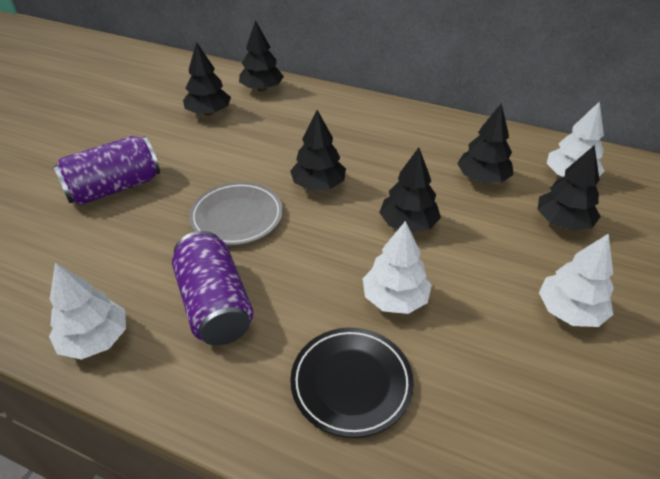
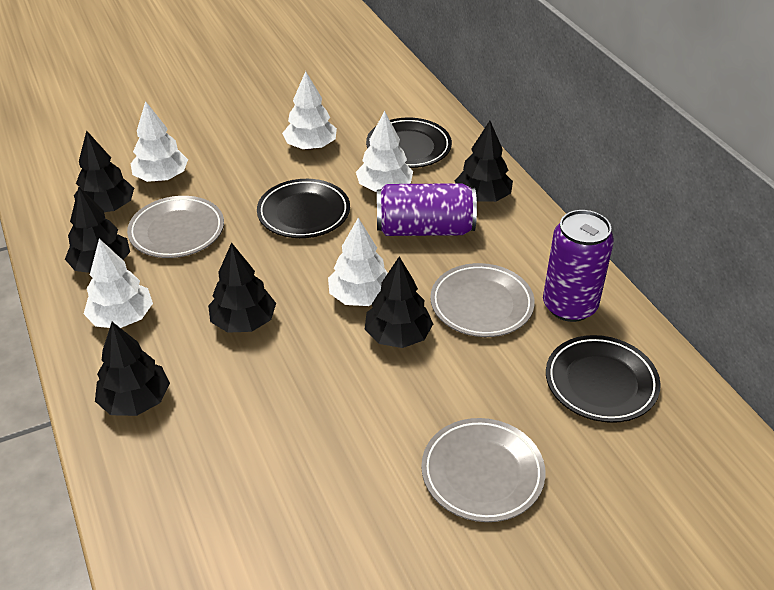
black plate: 1 -> 3
grey plate: 1 -> 3
white tree: 4 -> 5

